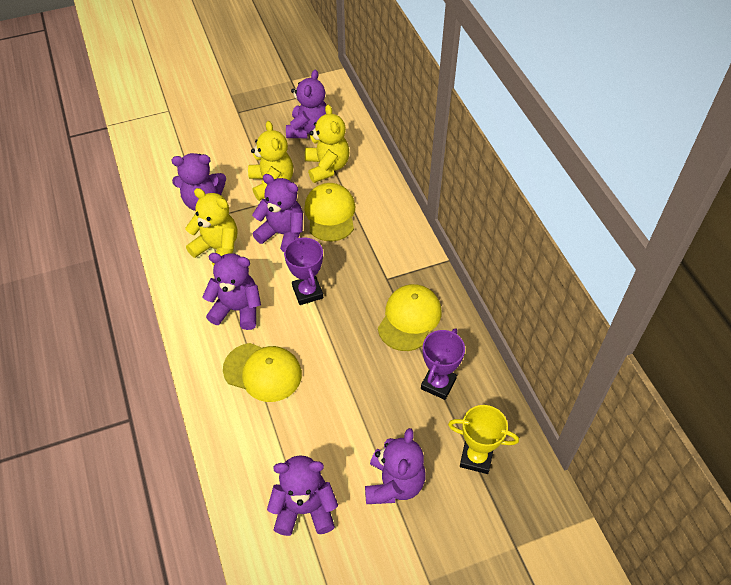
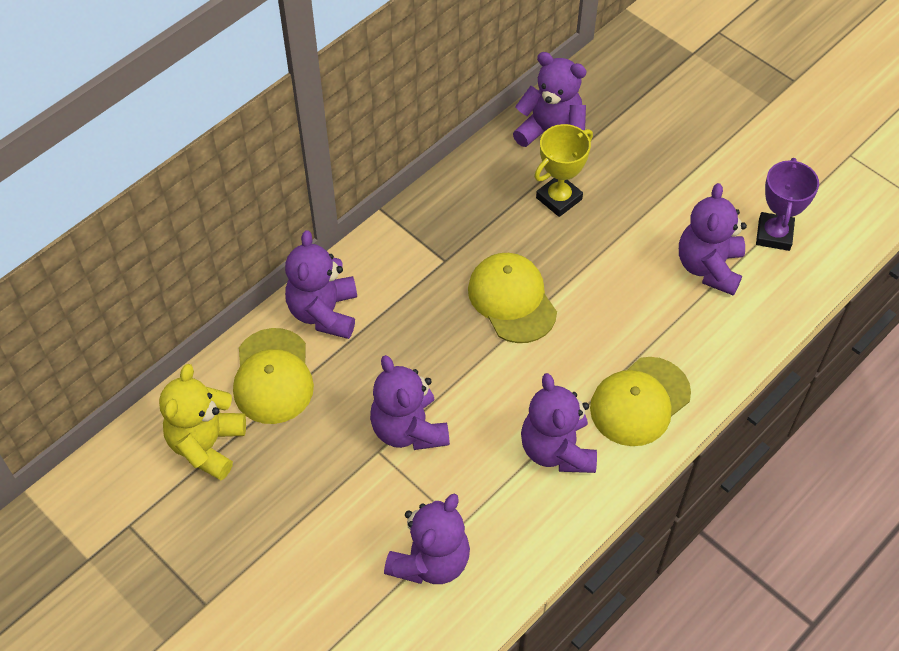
purple trophy: 2 -> 1
yellow teddy bear: 3 -> 1

